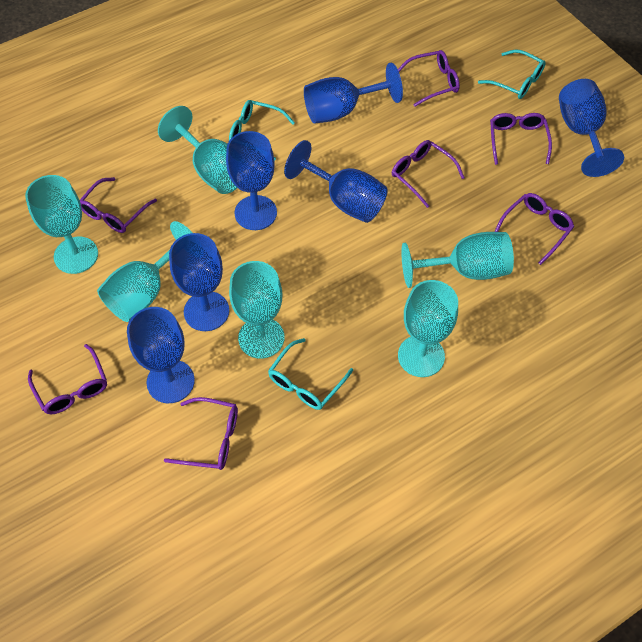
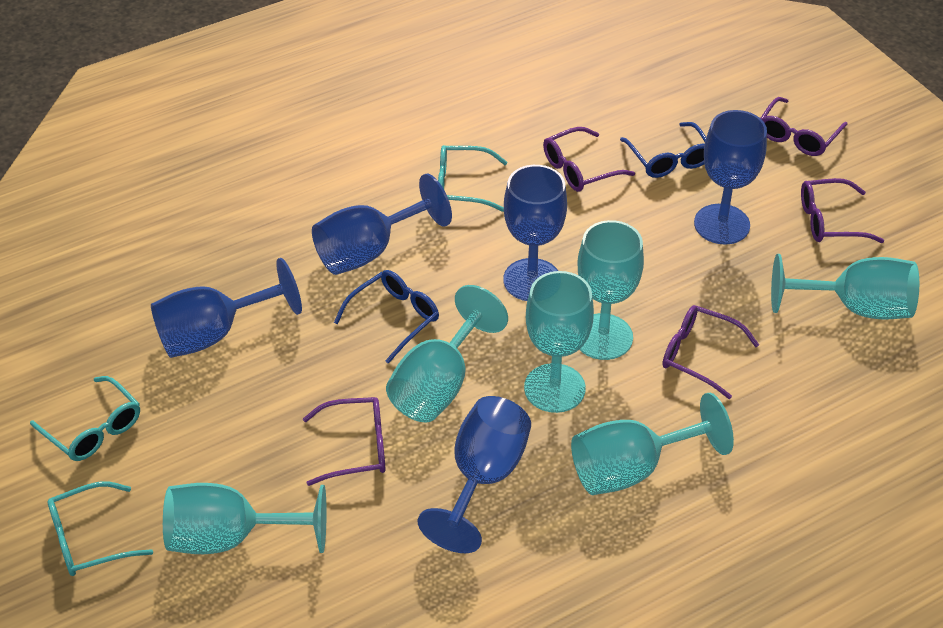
blue glasses: 0 -> 2
blue goblet: 6 -> 5
purple glasses: 7 -> 5

